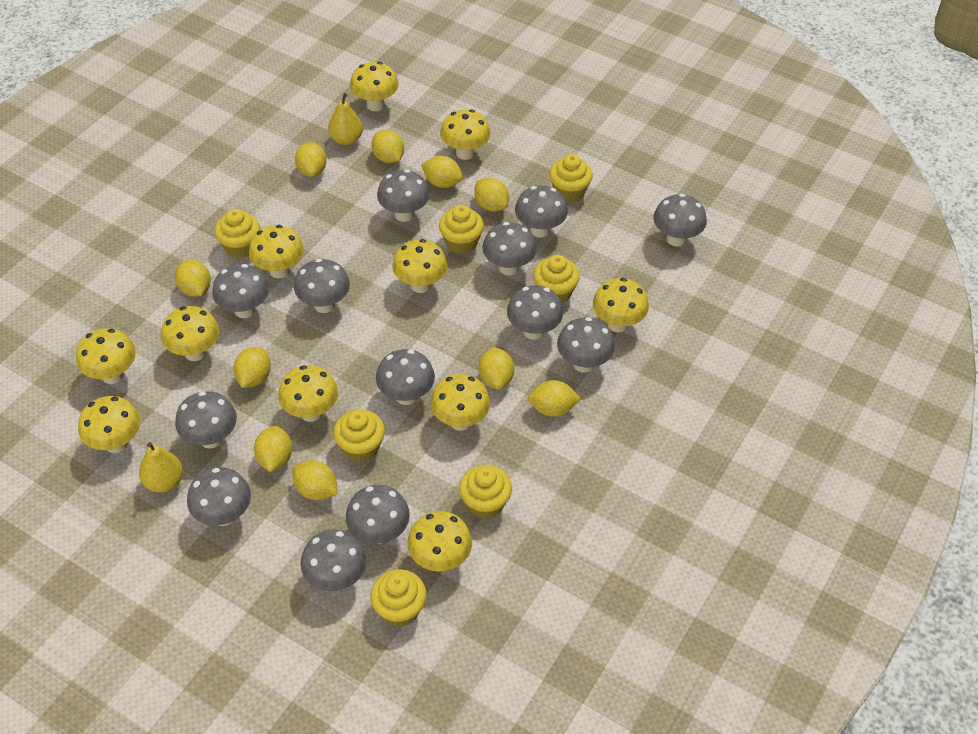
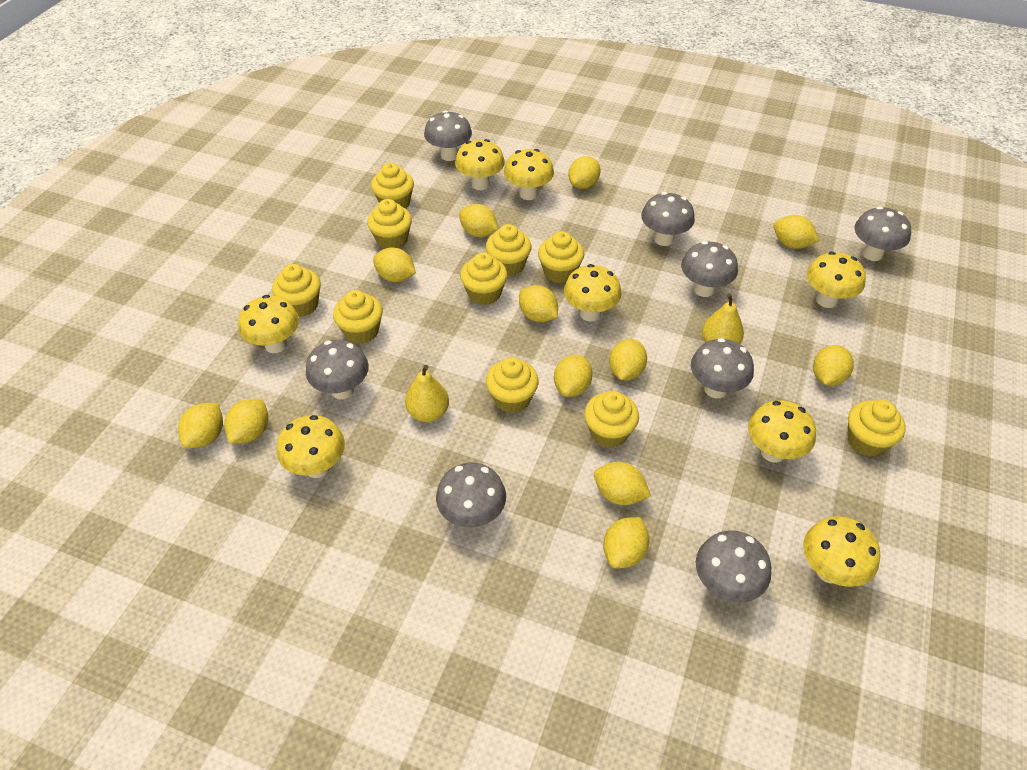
grey mushroom: 13 -> 8
yellow cupcake: 7 -> 10
yellow lemon: 10 -> 12
yellow mushroom: 11 -> 8

